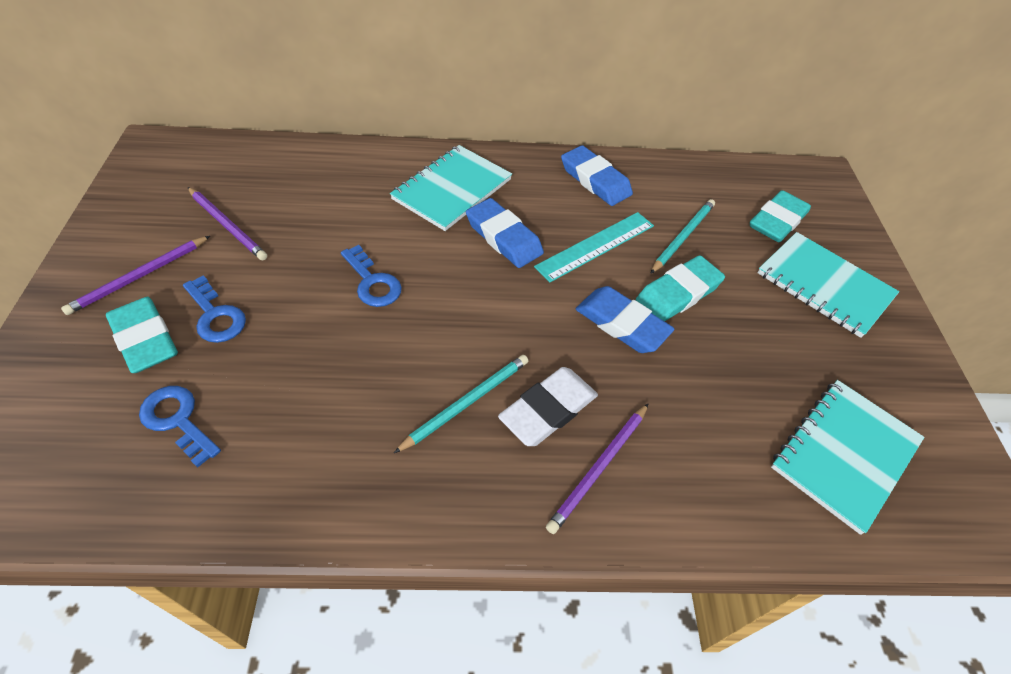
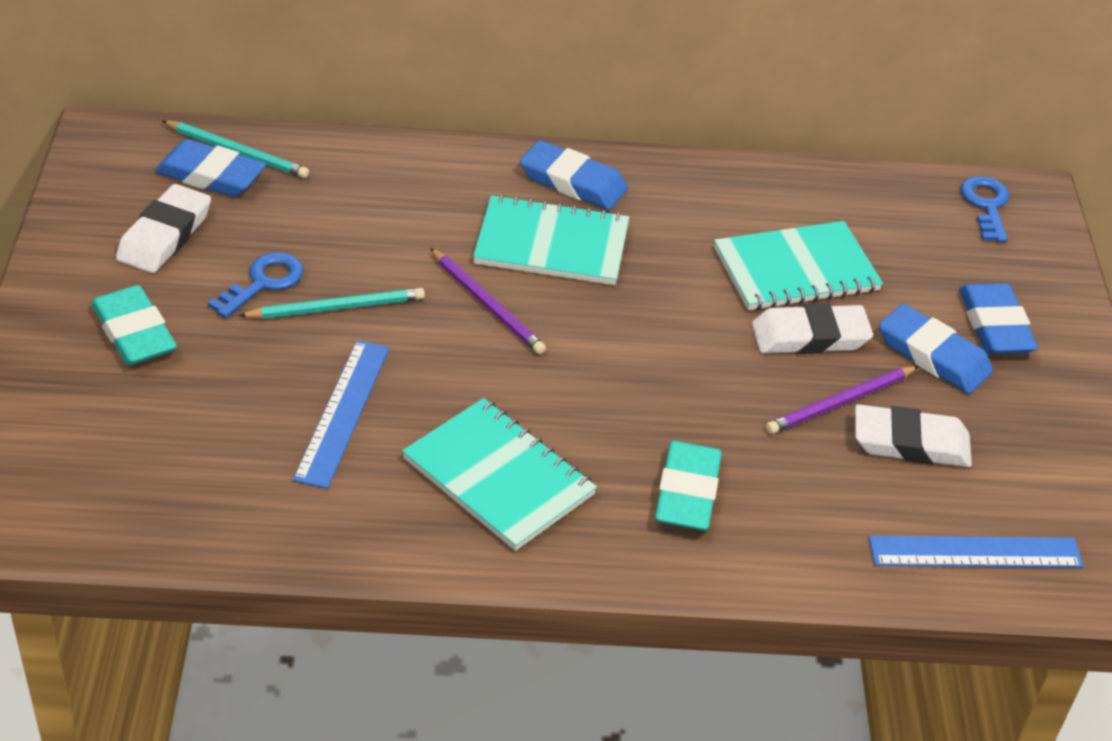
blue eraser: 3 -> 4
blue key: 3 -> 2
blue ruler: 0 -> 2
purple pencil: 3 -> 2
turquoise eraser: 3 -> 2
turquoise ruler: 1 -> 0
white eraser: 1 -> 3

